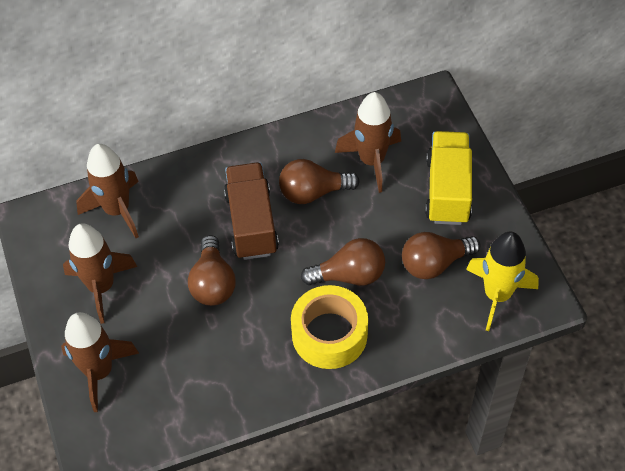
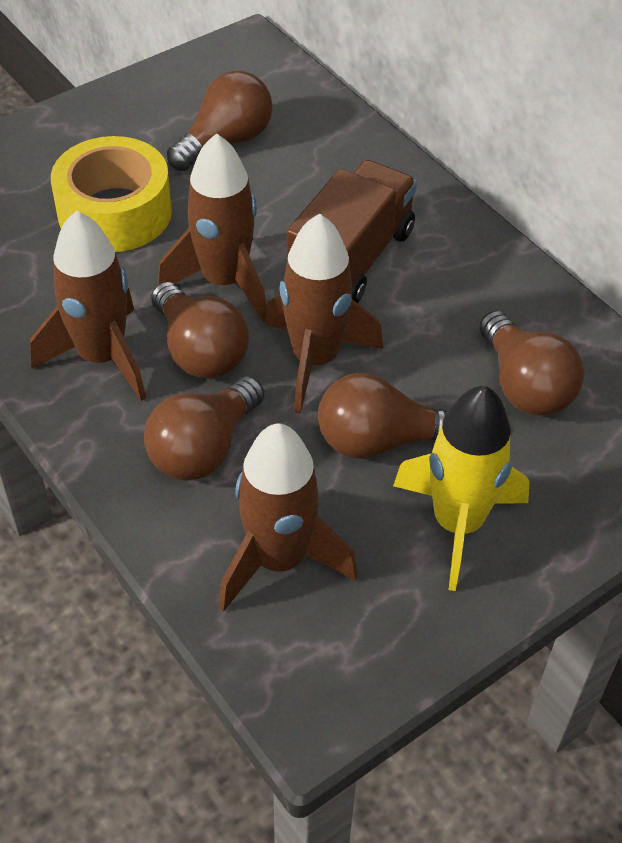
brown light bulb: 4 -> 5
yellow truck: 1 -> 0

